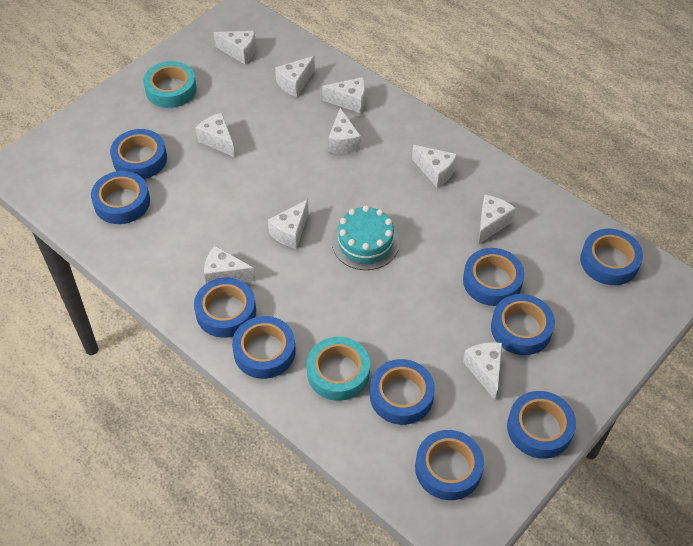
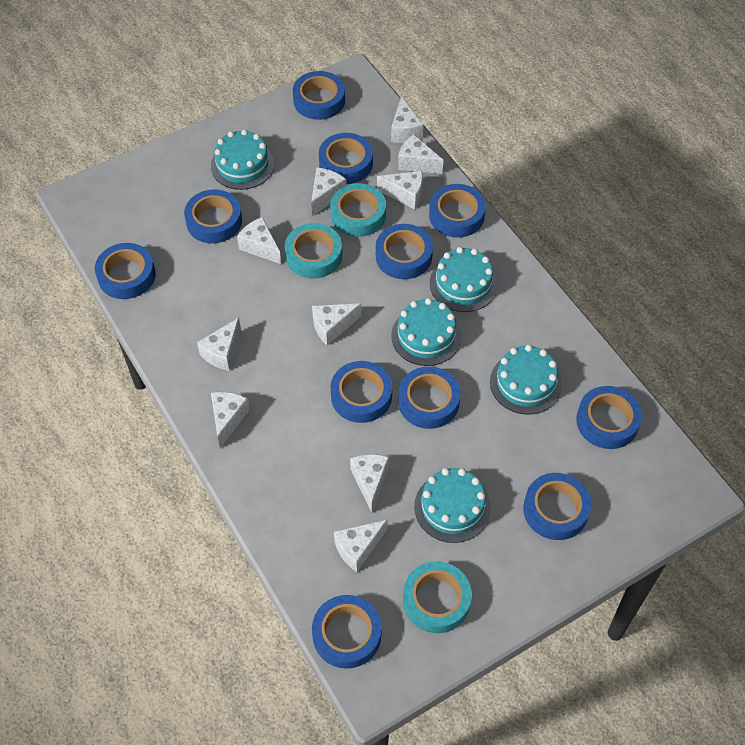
blue tape: 10 -> 11
turquoise cake: 1 -> 5
turquoise tape: 2 -> 3

